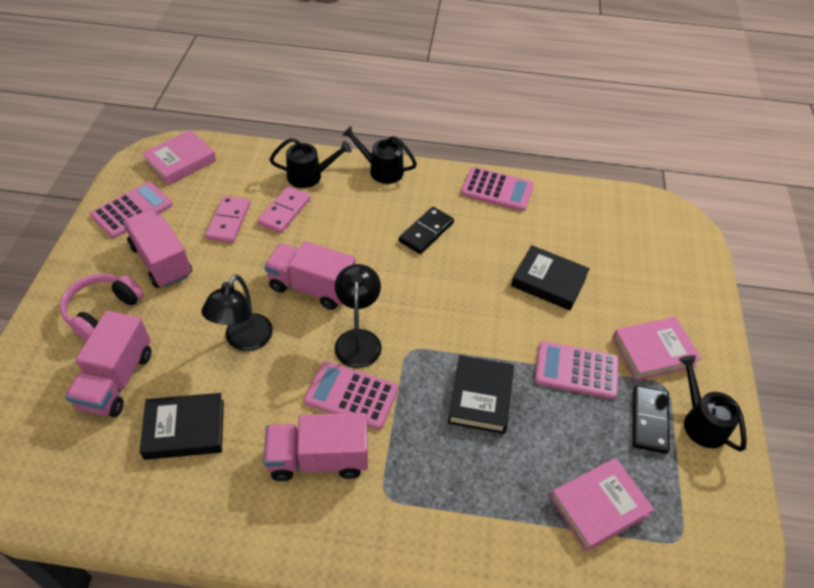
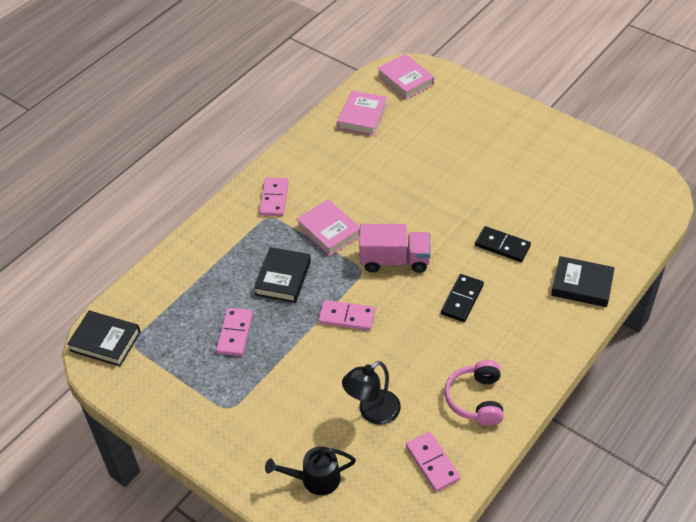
black lamp: 2 -> 1
black watering can: 3 -> 1
pink calculator: 4 -> 0
pink domino: 2 -> 4
pink truck: 4 -> 1

